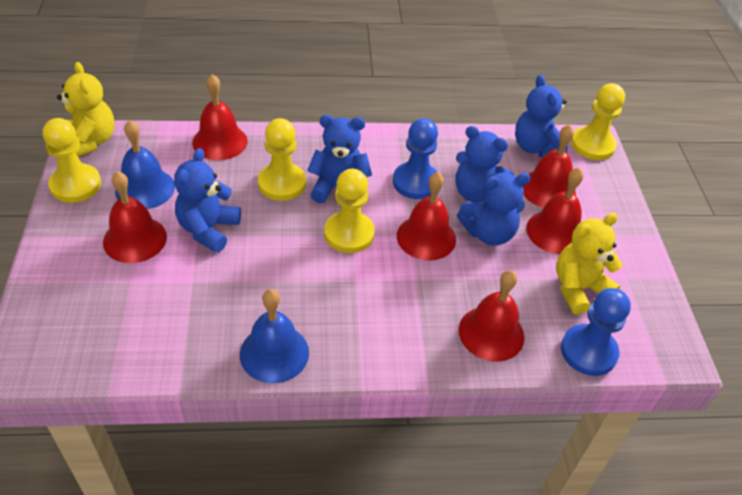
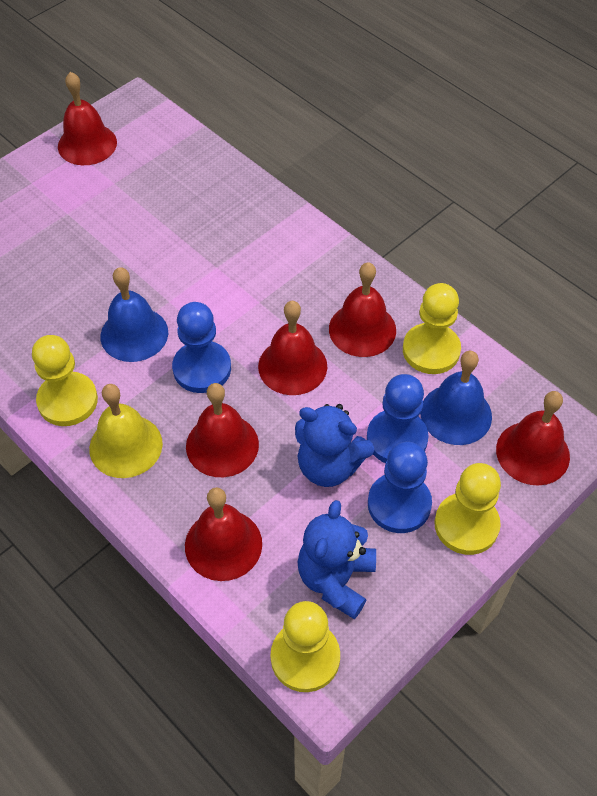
blue pawn: 2 -> 3
blue teddy bear: 5 -> 2
yellow bell: 0 -> 1
yellow teddy bear: 2 -> 0

